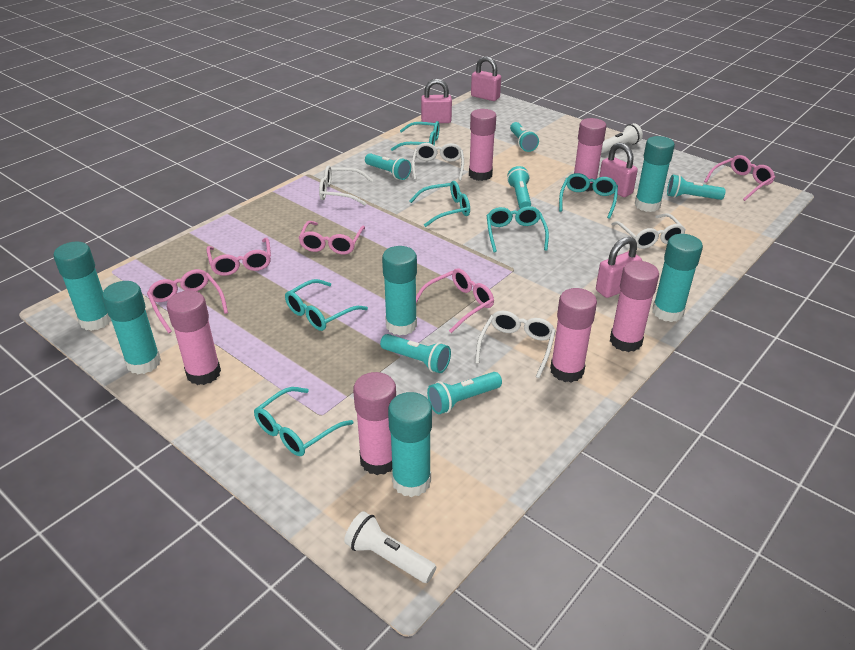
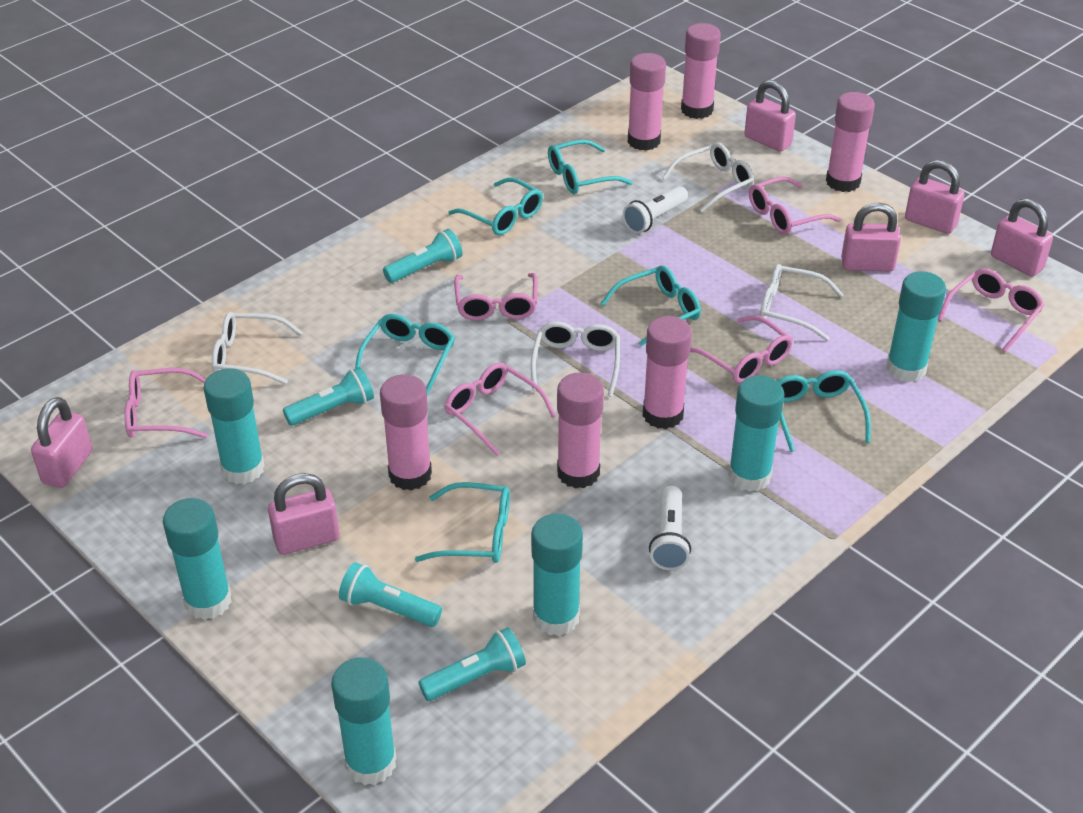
pink glasses: 5 -> 6
pink padlock: 4 -> 6
turquoise flashlight: 6 -> 4

